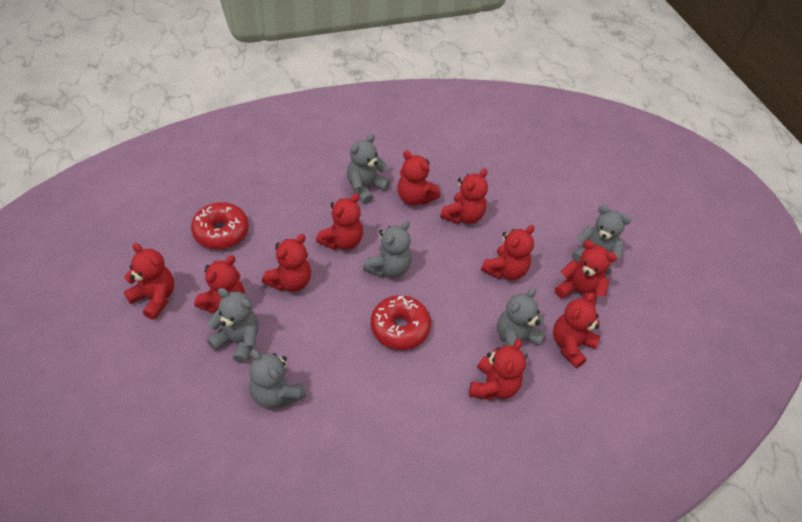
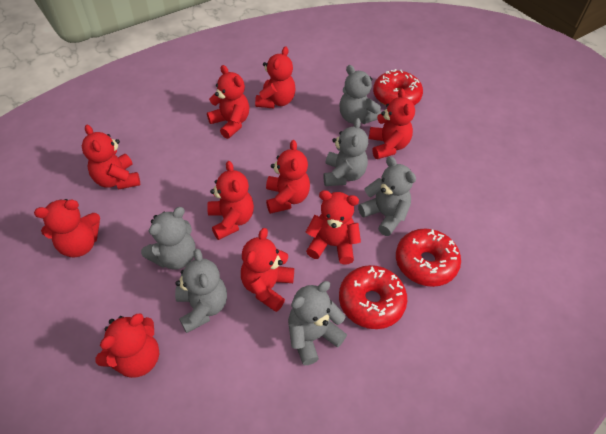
red donut: 2 -> 3

